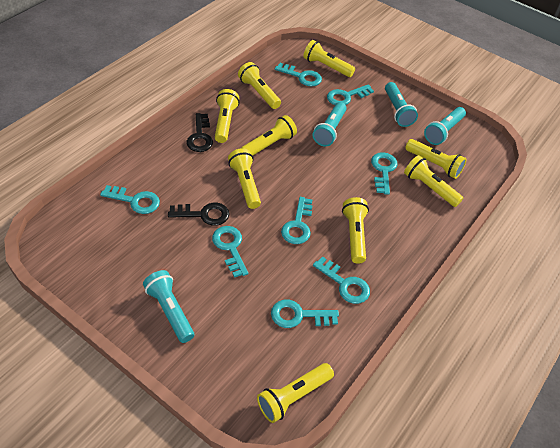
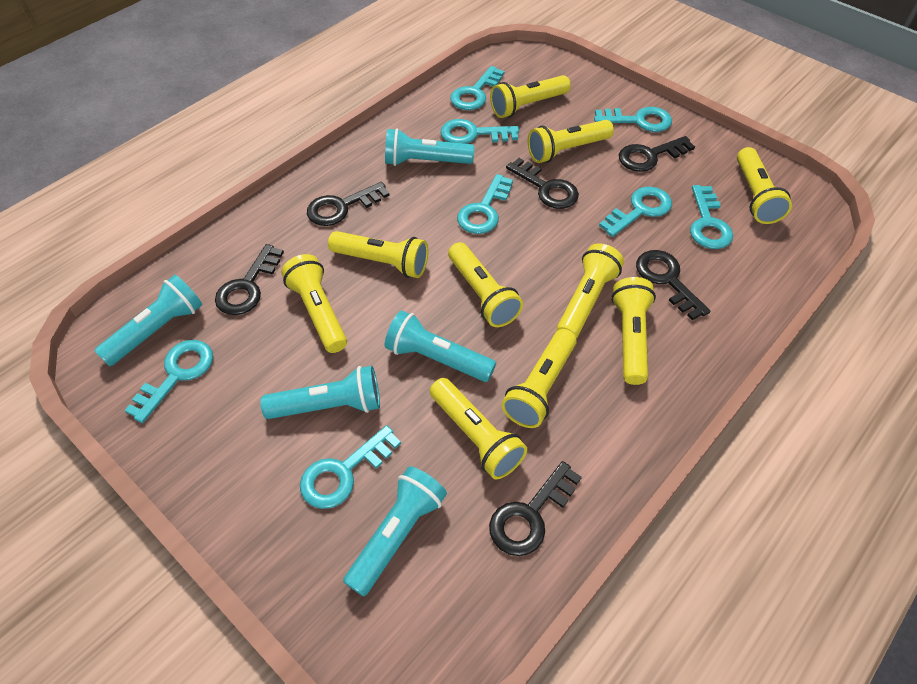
black key: 2 -> 6
turquoise flashlight: 4 -> 5
yellow flashlight: 9 -> 10

